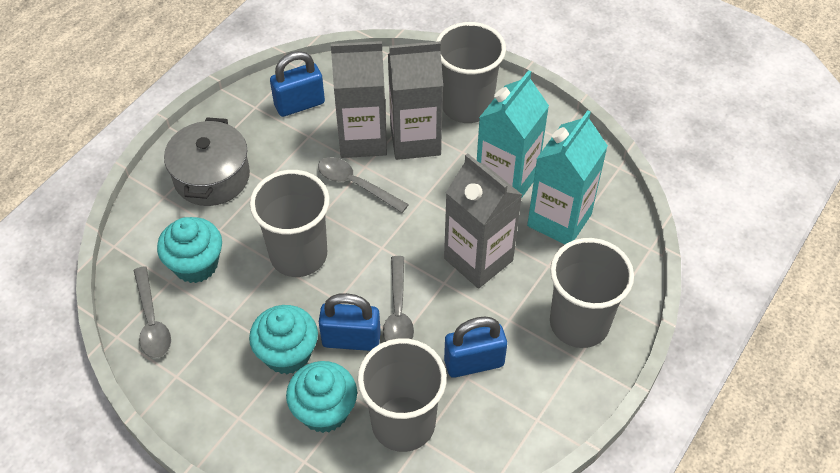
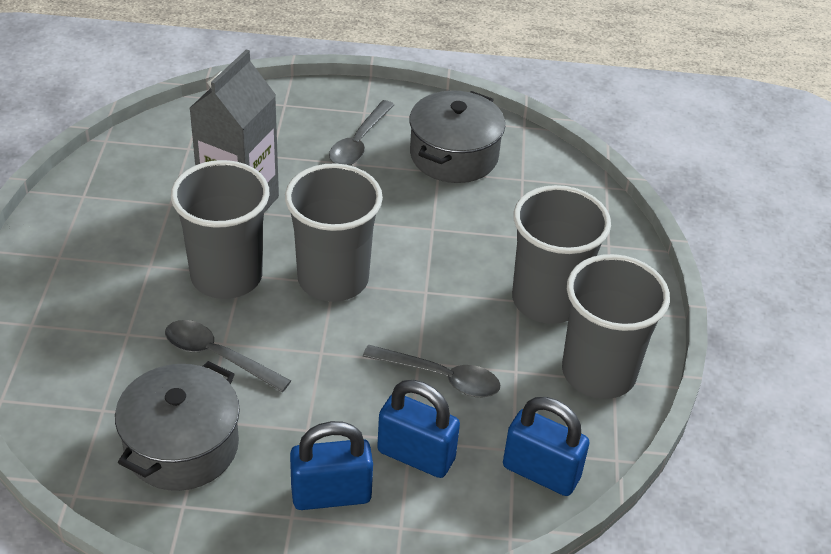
grey carton: 3 -> 1
grey pot: 1 -> 2
turquoise carton: 2 -> 0
turquoise cupcake: 3 -> 0

